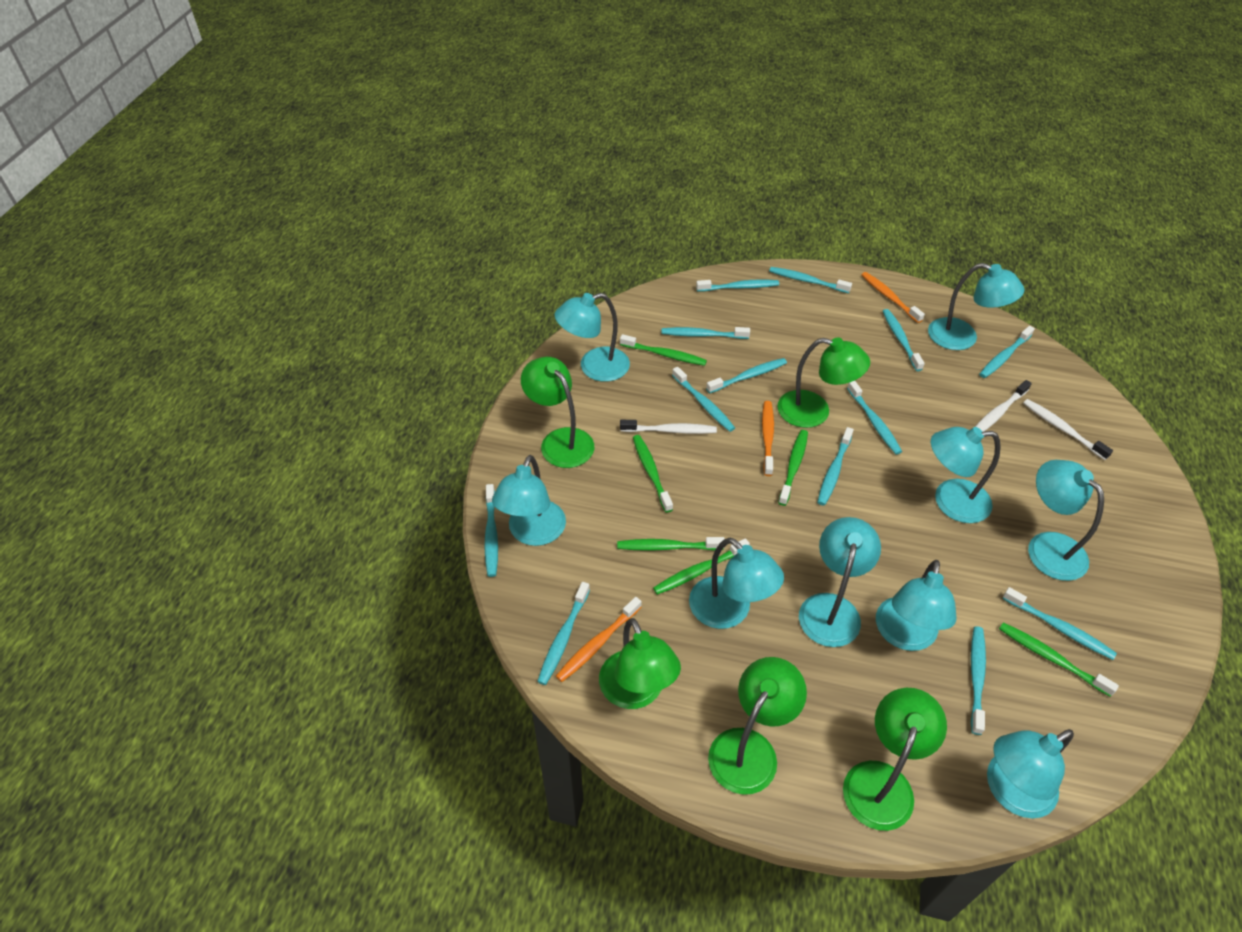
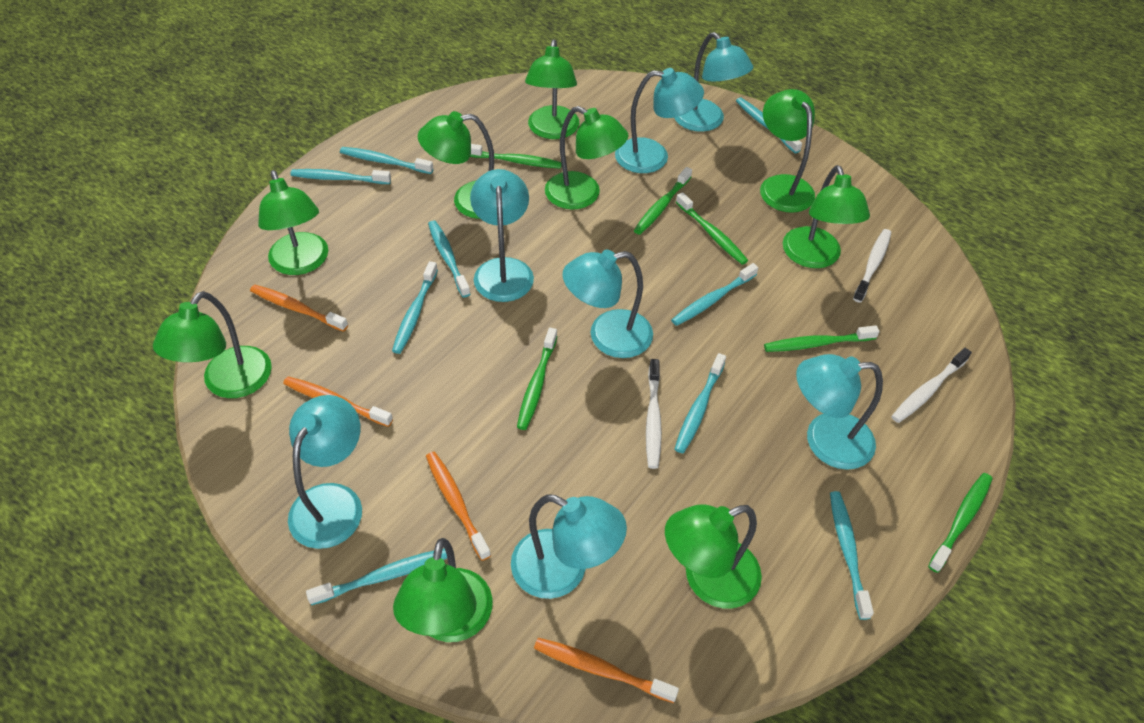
green lamp: 5 -> 9
orange toothbrush: 3 -> 4
turquoise lamp: 9 -> 7
turquoise toothbrush: 13 -> 9

